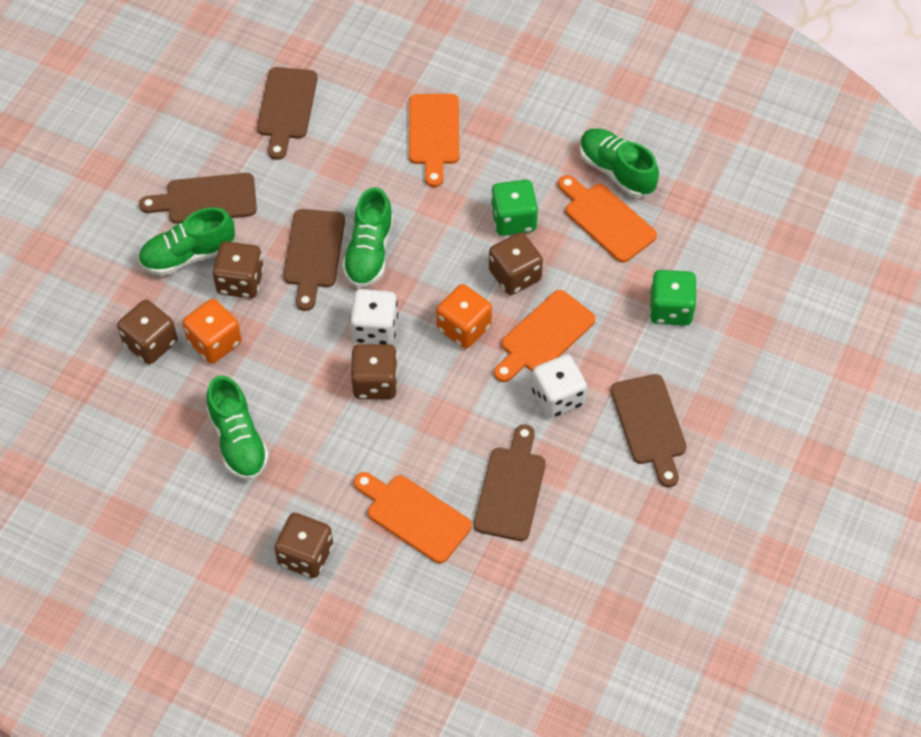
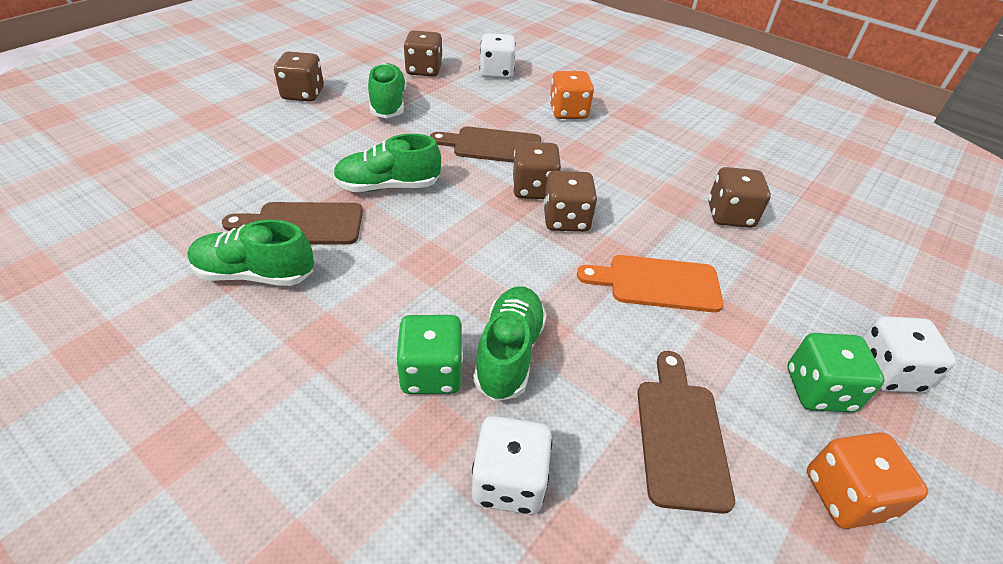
brown cutting board: 5 -> 3
orange cutting board: 4 -> 1
white dice: 2 -> 3

